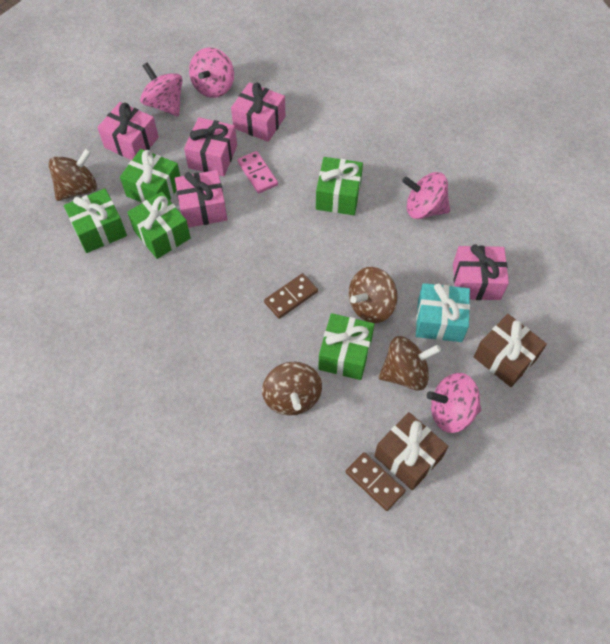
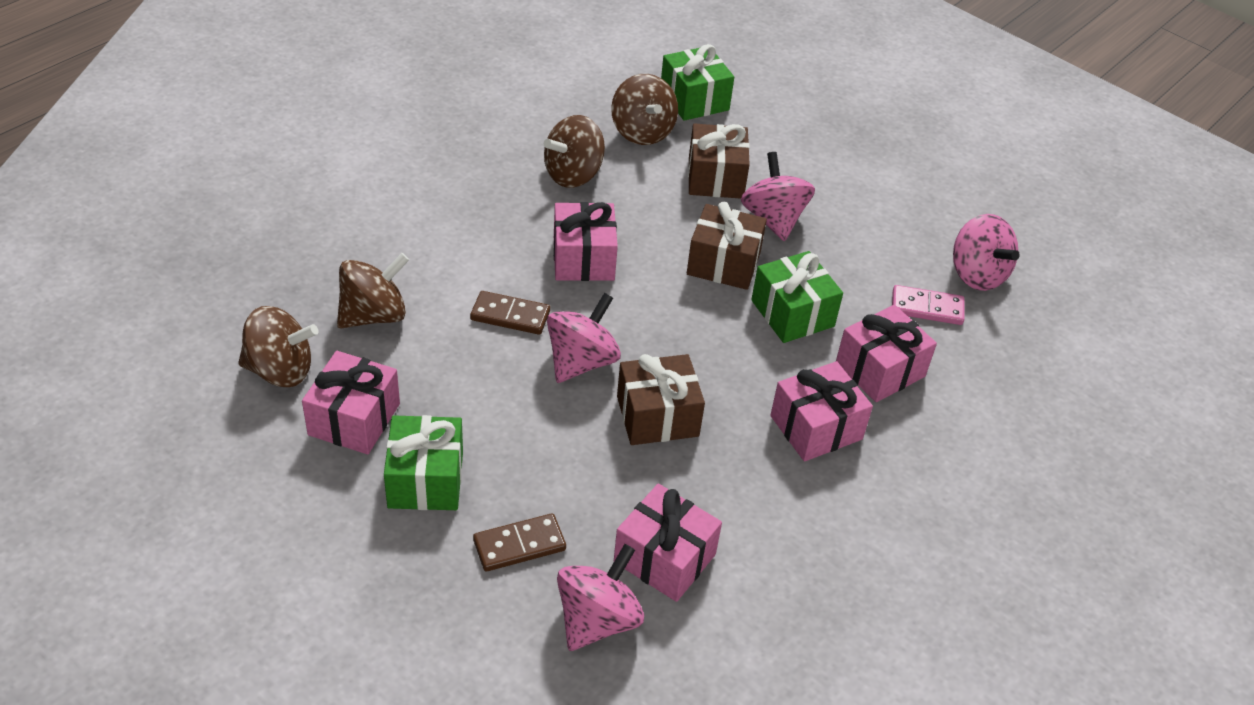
brown gift: 2 -> 3
green gift: 5 -> 3
turquoise gift: 1 -> 0

